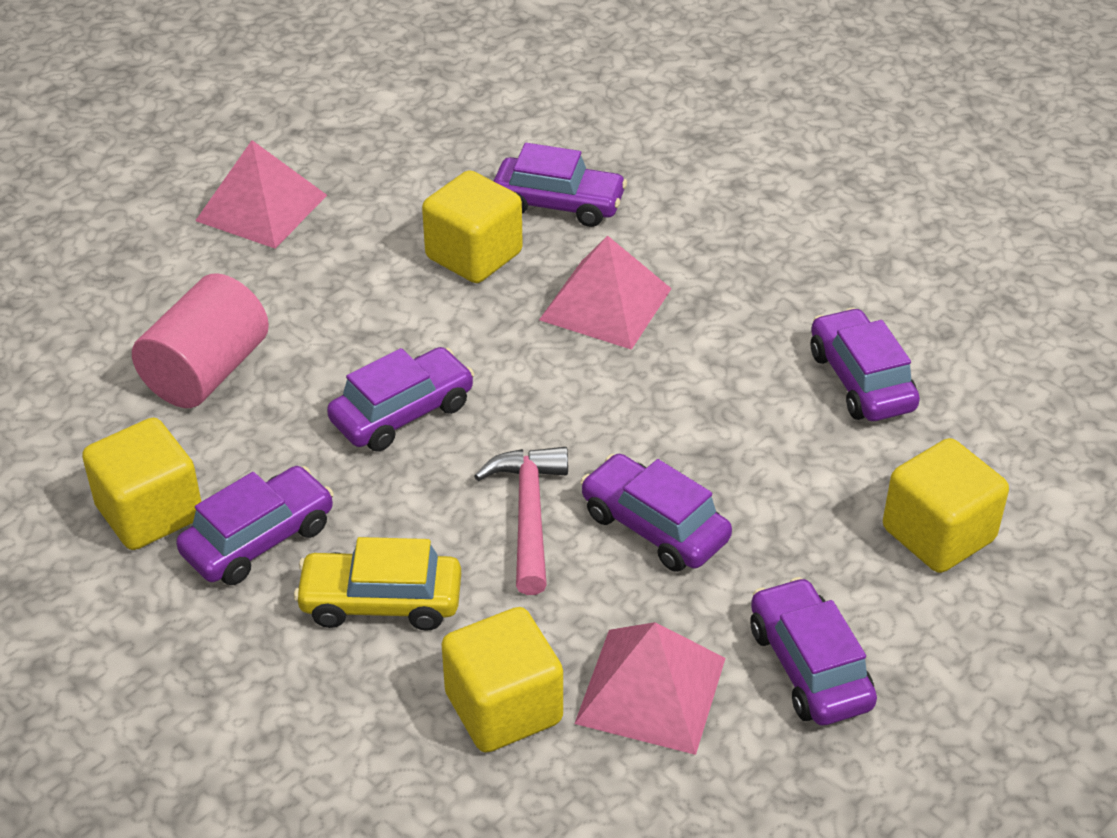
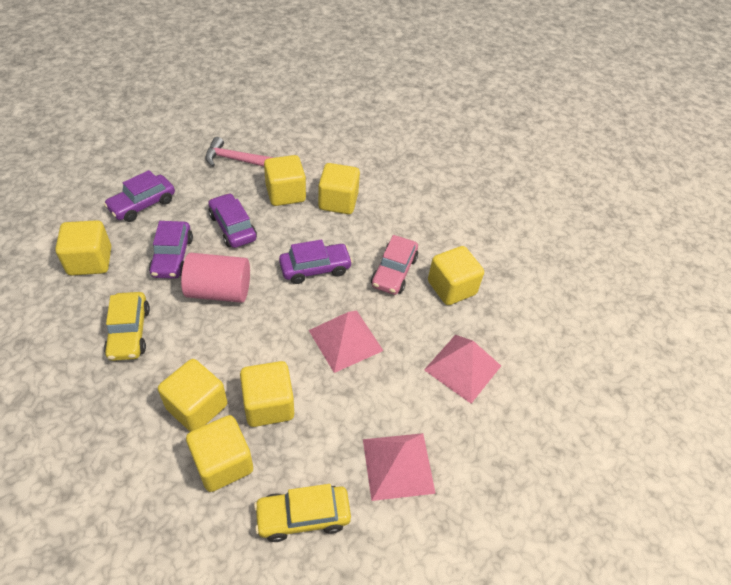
pink car: 0 -> 1
purple car: 6 -> 4
yellow car: 1 -> 2
yellow cube: 4 -> 7

